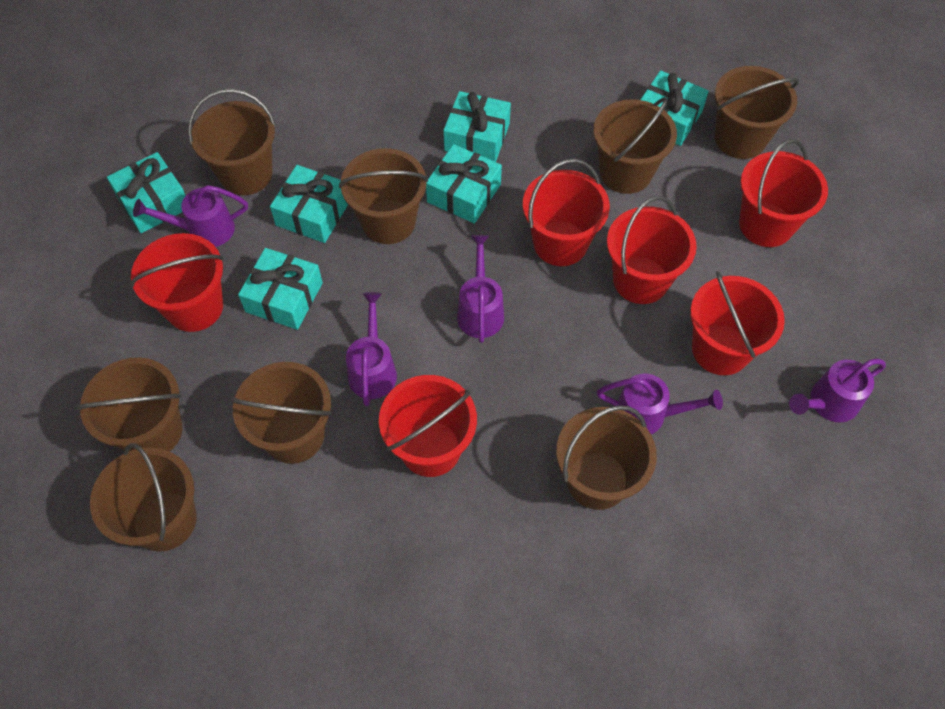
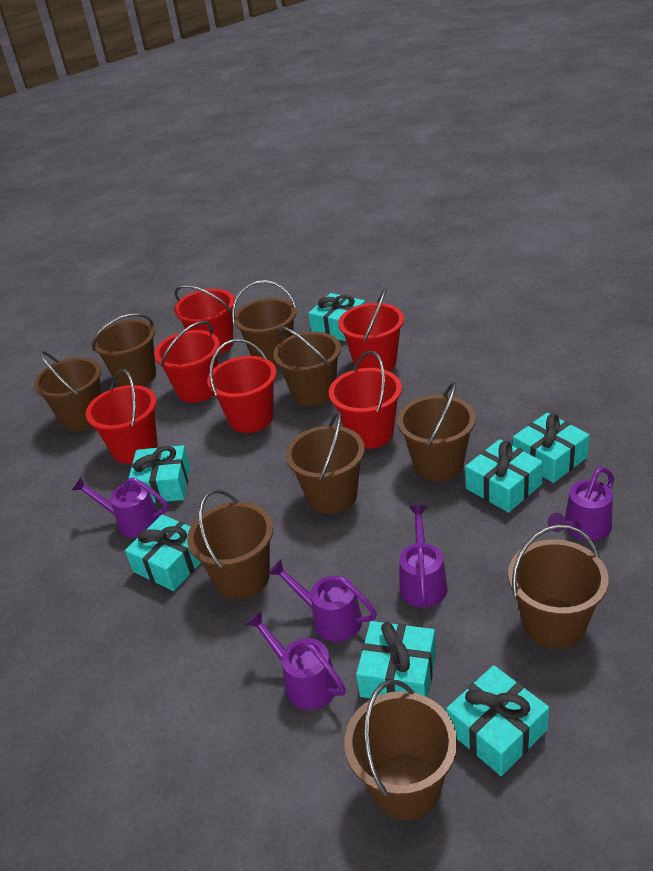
brown bucket: 8 -> 9
turquoise gift: 6 -> 7

